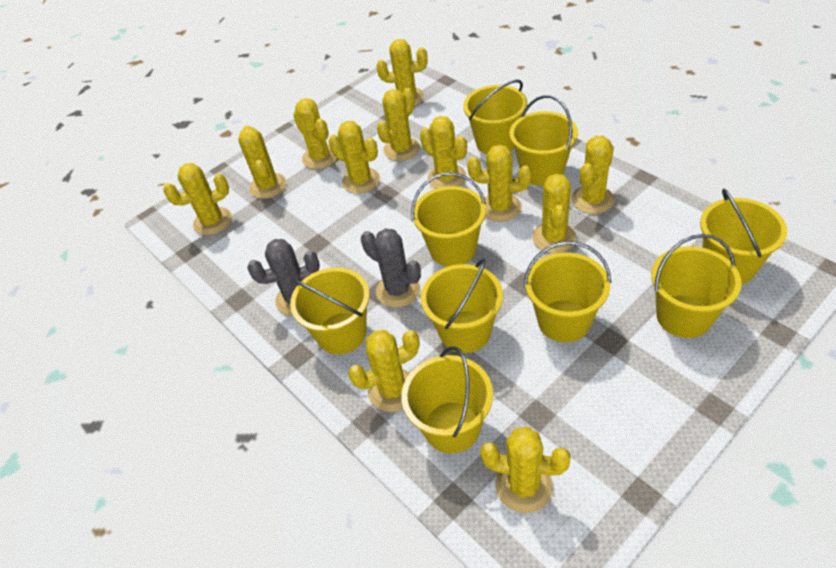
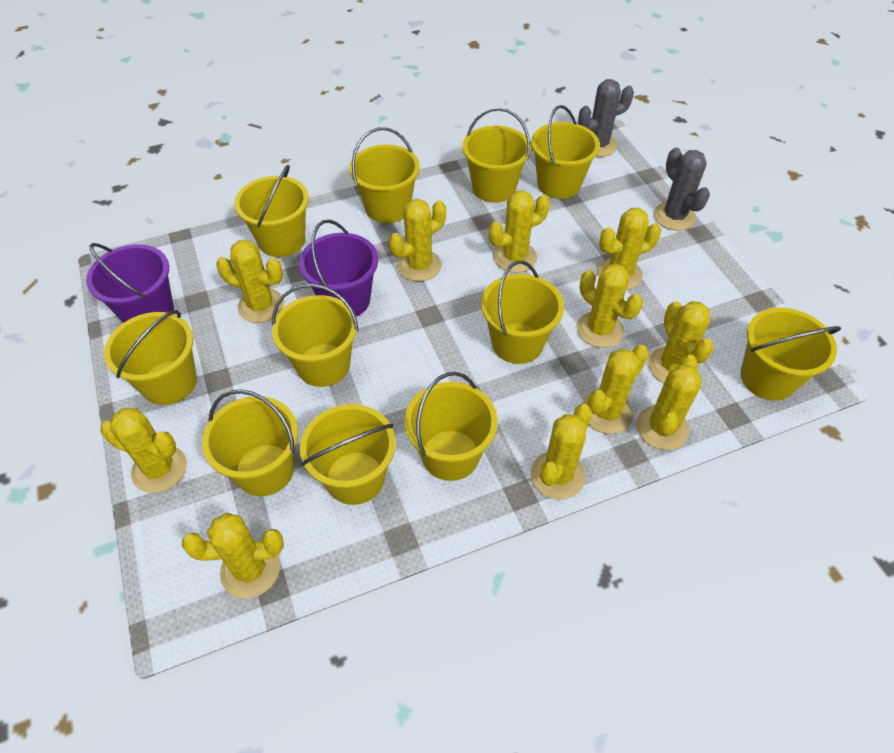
purple bucket: 0 -> 2
yellow bucket: 9 -> 11
yellow cactus: 12 -> 11

